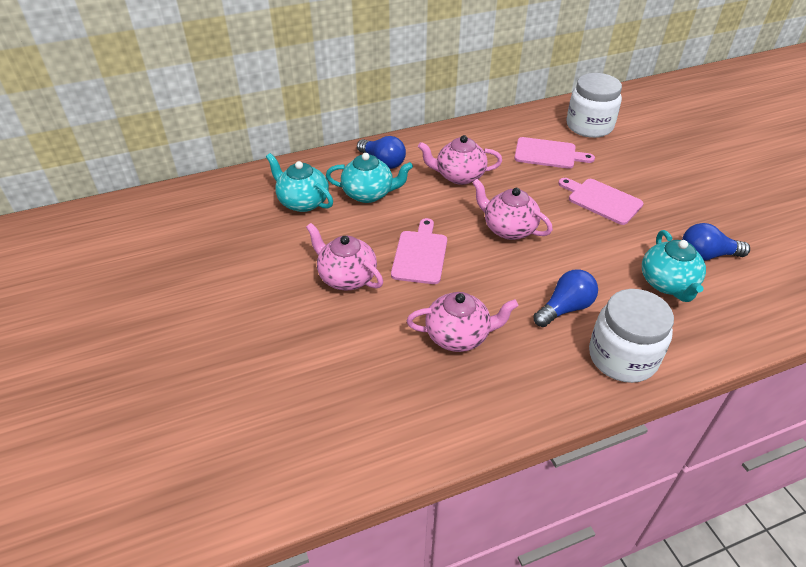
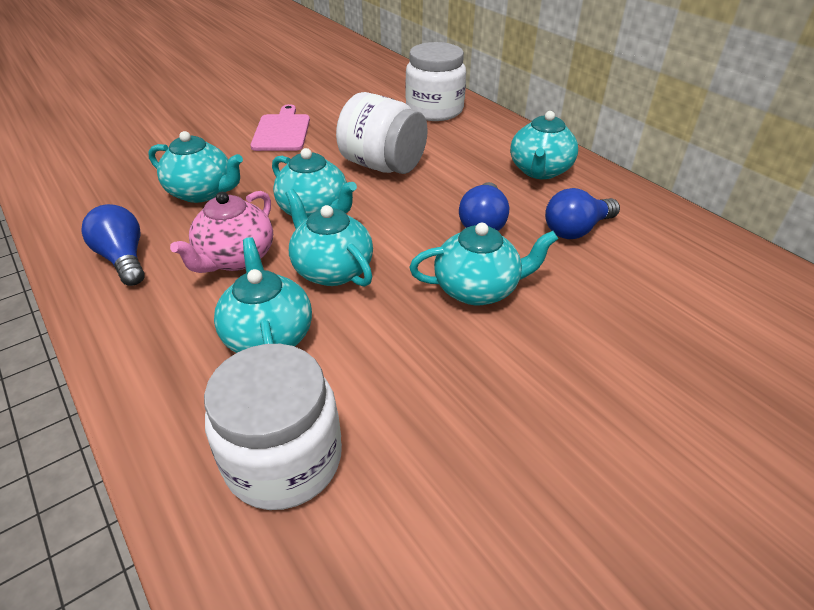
pink cutting board: 3 -> 1
pink teapot: 4 -> 1
turquoise teapot: 3 -> 6
white jar: 2 -> 3

